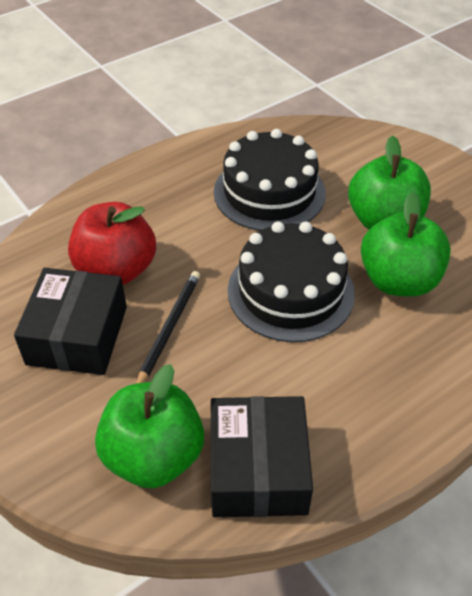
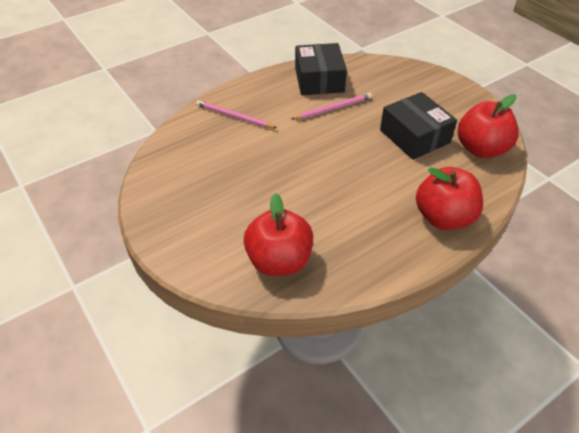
black cake: 2 -> 0
black pencil: 1 -> 0
green apple: 3 -> 0
pink pencil: 0 -> 2
red apple: 1 -> 3

